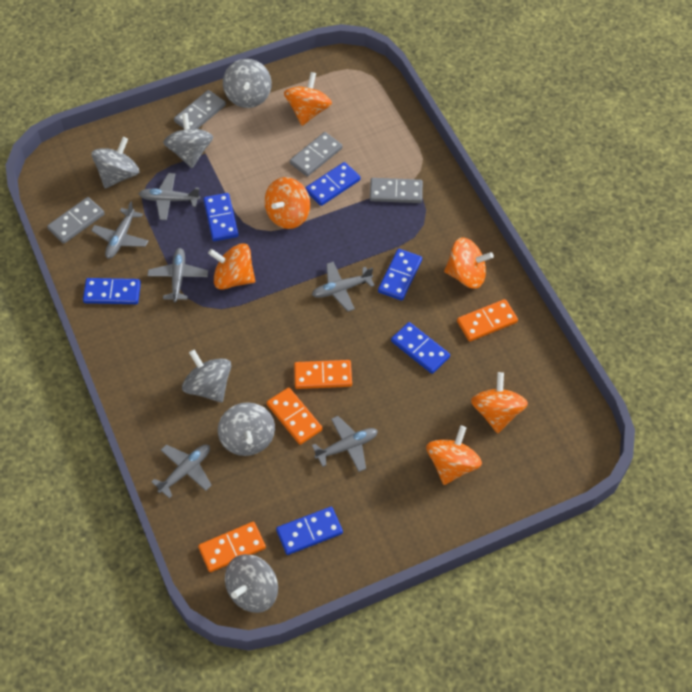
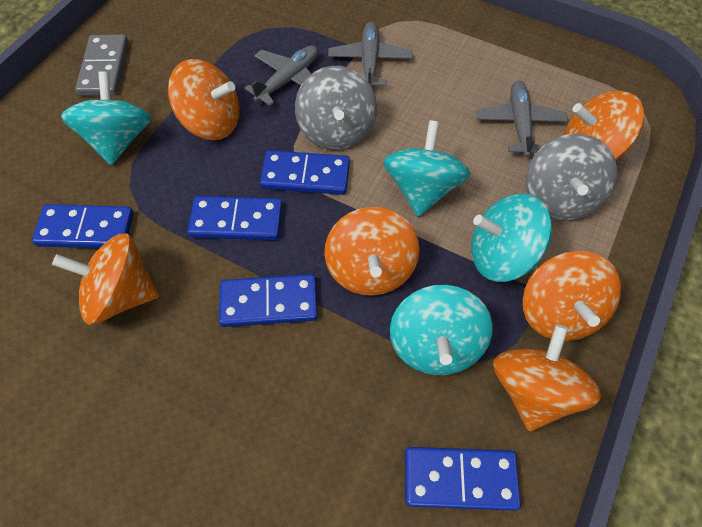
blue domino: 6 -> 5
grey domino: 4 -> 1
grey plane: 6 -> 3
grey spinning top: 6 -> 2
orange domino: 4 -> 0
turquoise spinning top: 0 -> 4

